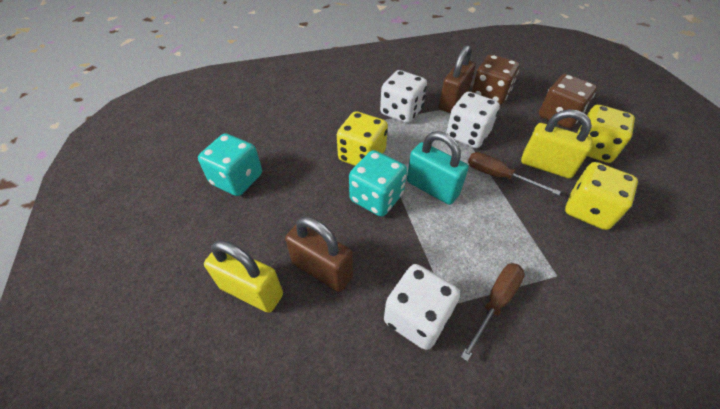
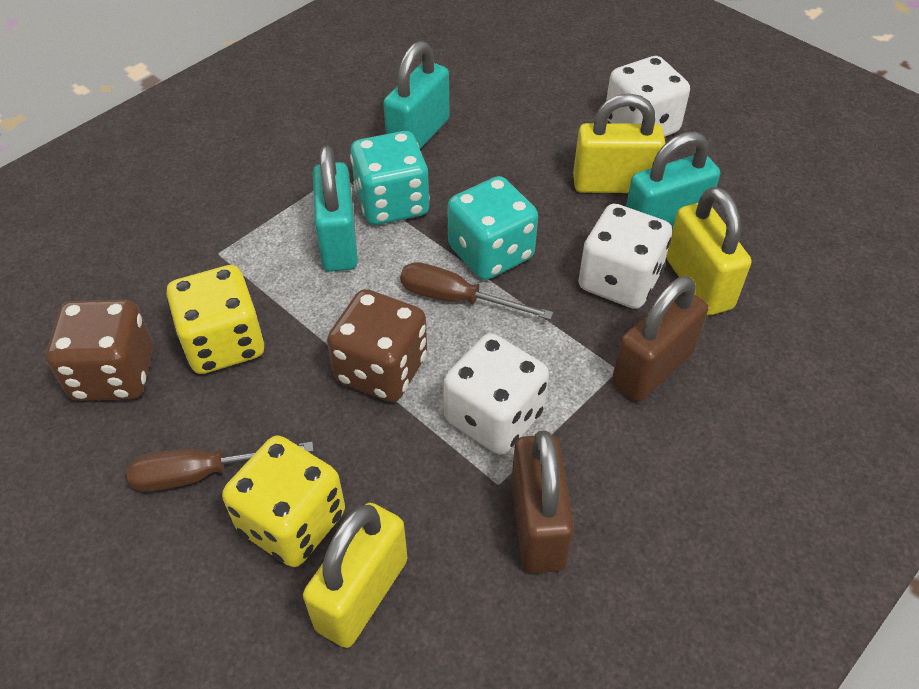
turquoise padlock: 1 -> 3
yellow dice: 3 -> 2
yellow padlock: 2 -> 3

